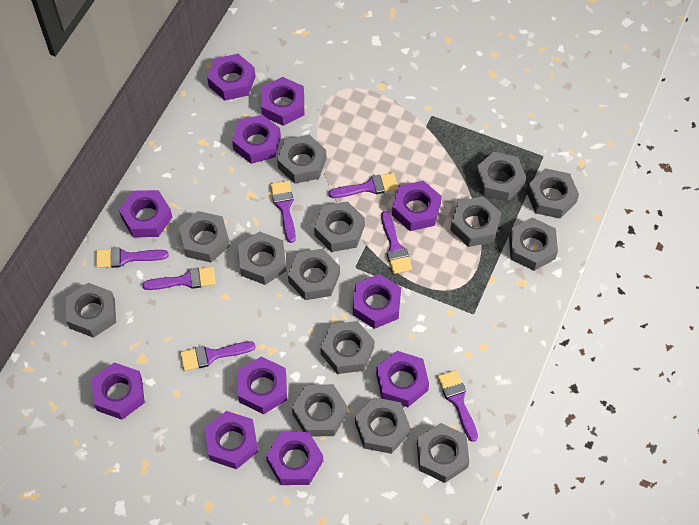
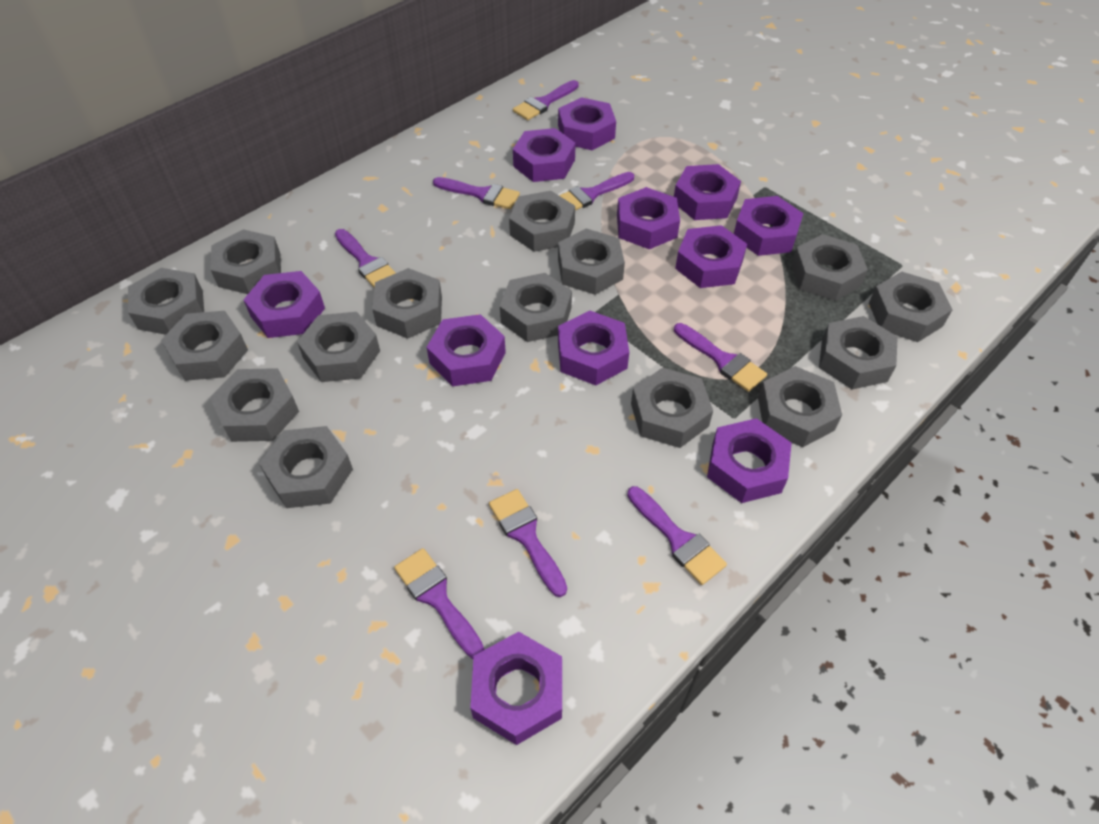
grey nut: 14 -> 15
purple brush: 7 -> 8

